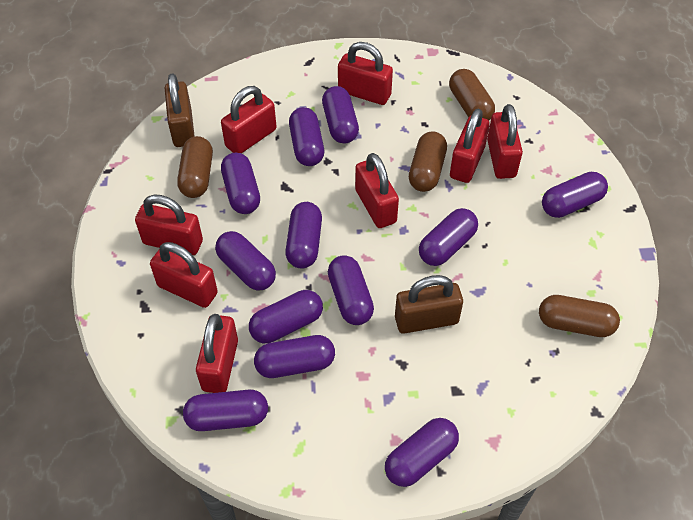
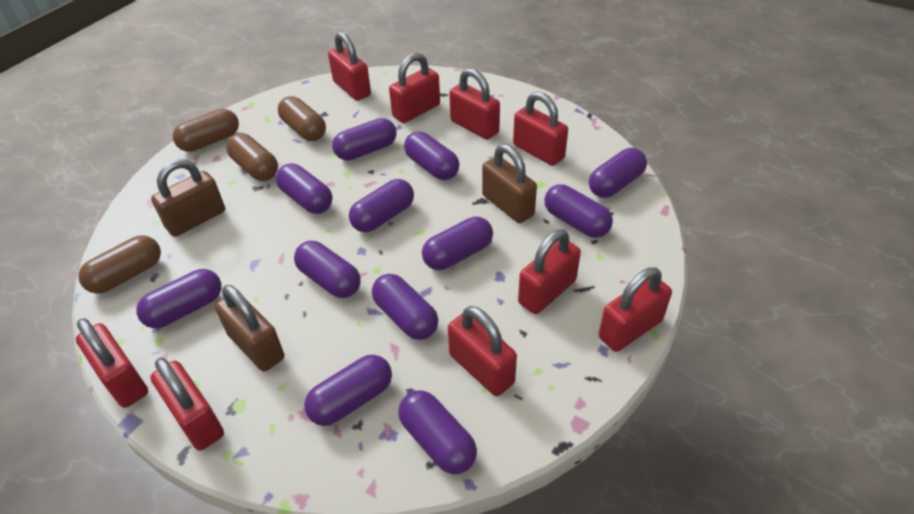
brown padlock: 2 -> 3
red padlock: 8 -> 9

